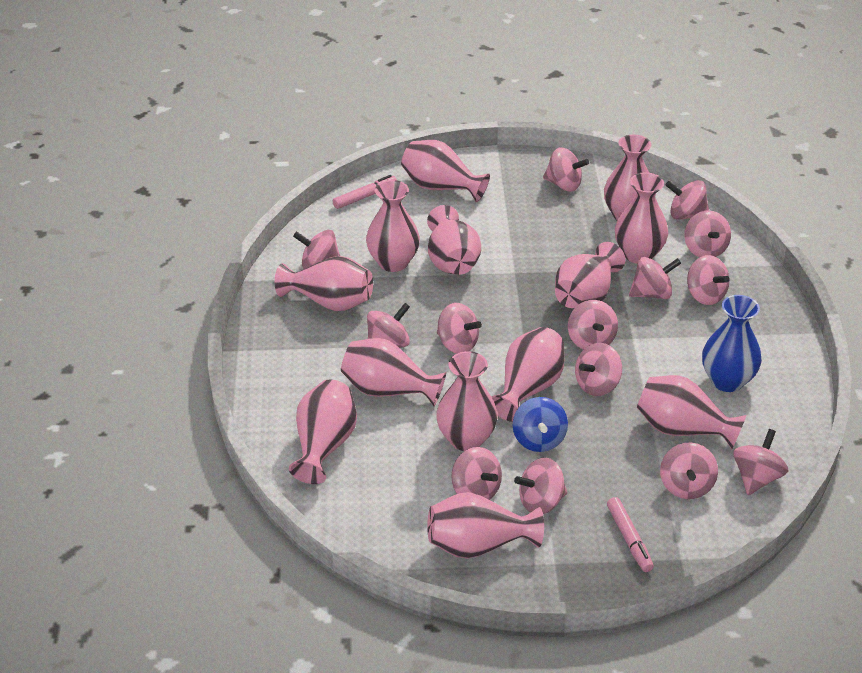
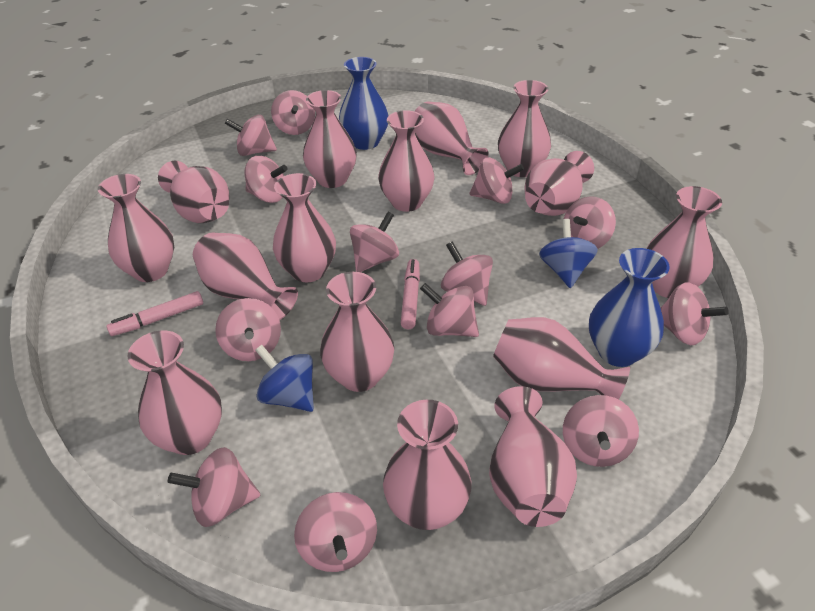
blue spinning top: 1 -> 2
blue vase: 1 -> 2
pink spinning top: 14 -> 13
pink vase: 13 -> 15

